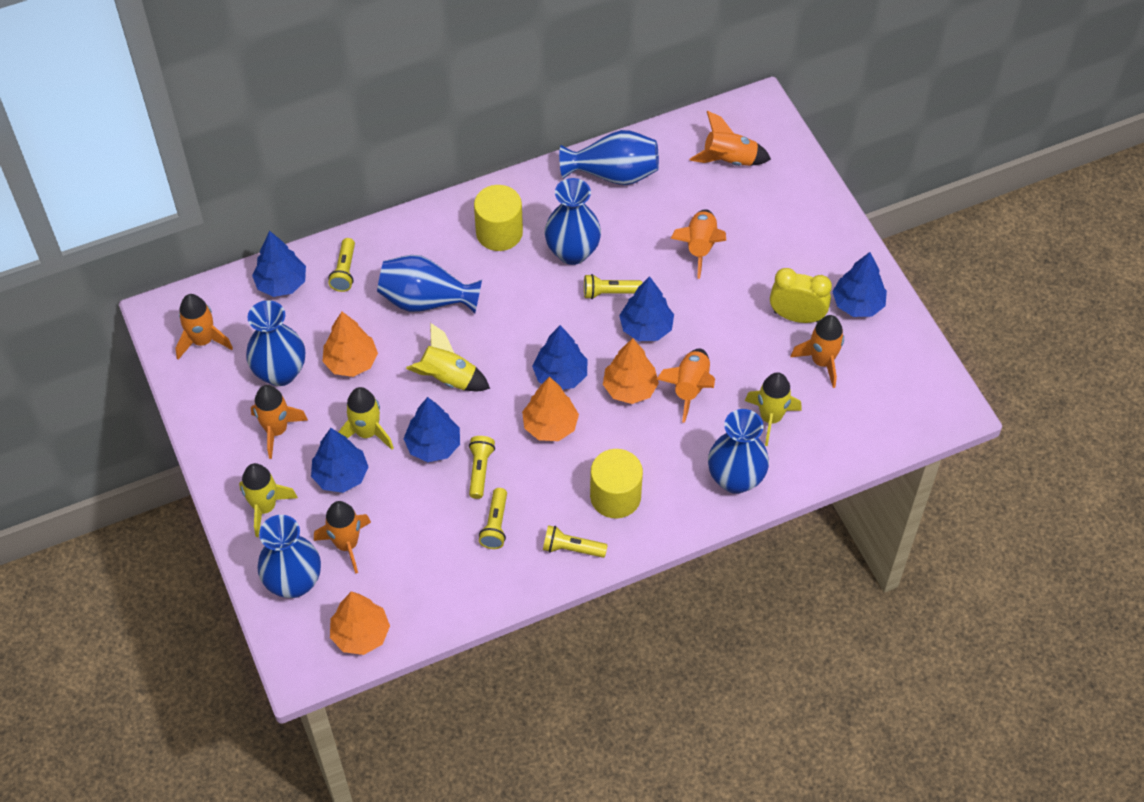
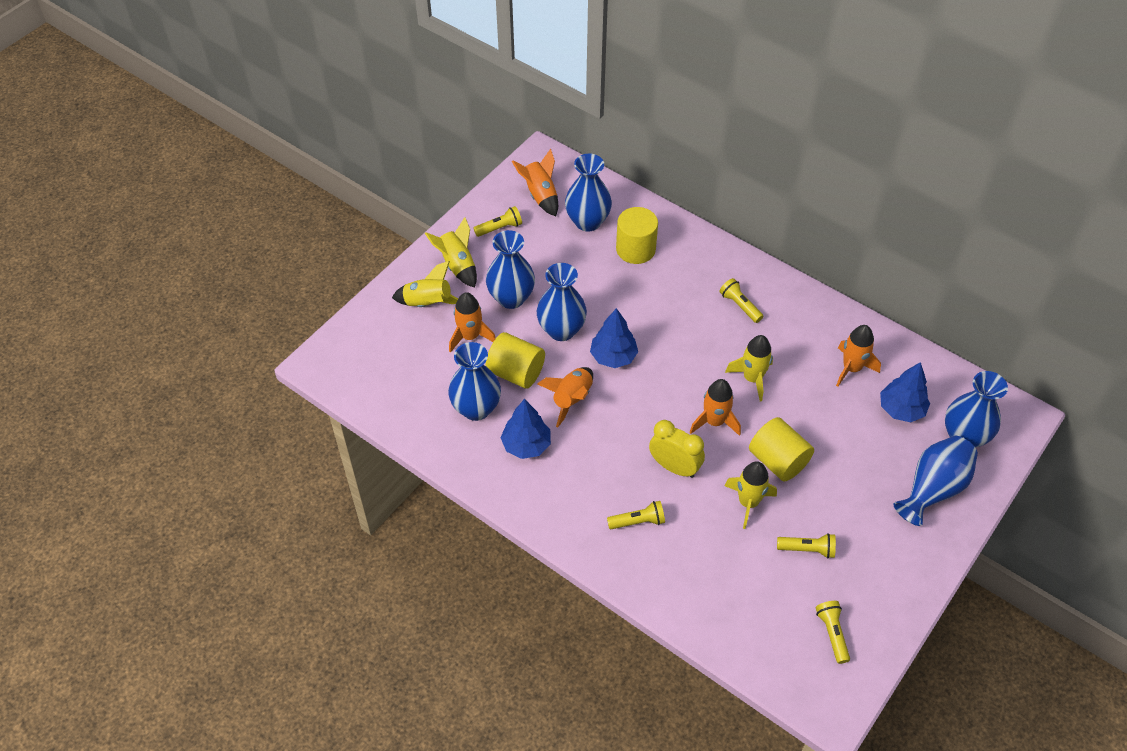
blue tree: 6 -> 3
orange rocket: 7 -> 5
orange tree: 4 -> 0
yellow cylinder: 2 -> 3

